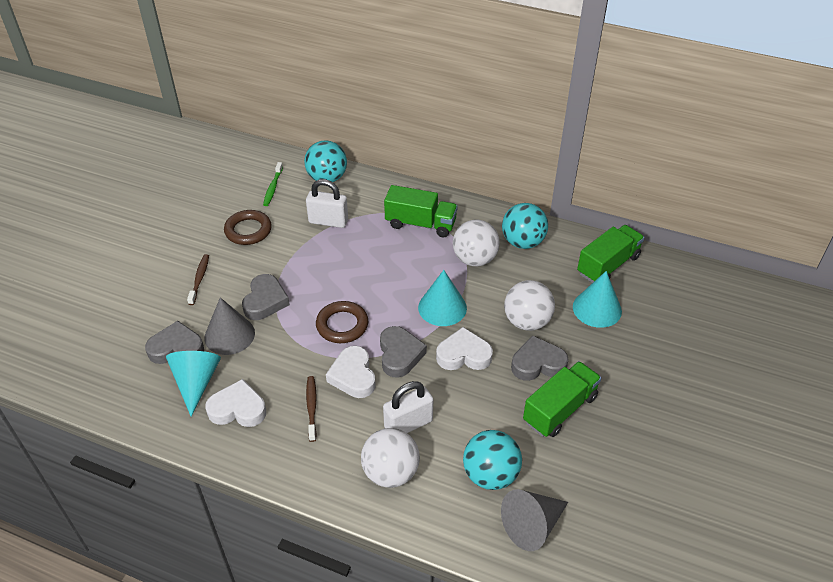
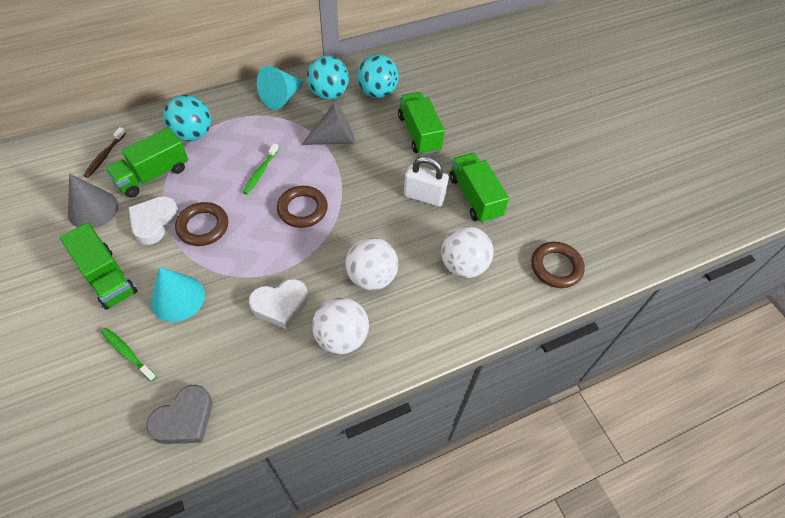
brown ring: 2 -> 3
brown toothbrush: 2 -> 1
green toothbrush: 1 -> 2
green truck: 3 -> 4
grey heart: 4 -> 1
turquoise cone: 3 -> 2
white heart: 3 -> 2
white padlock: 2 -> 1

